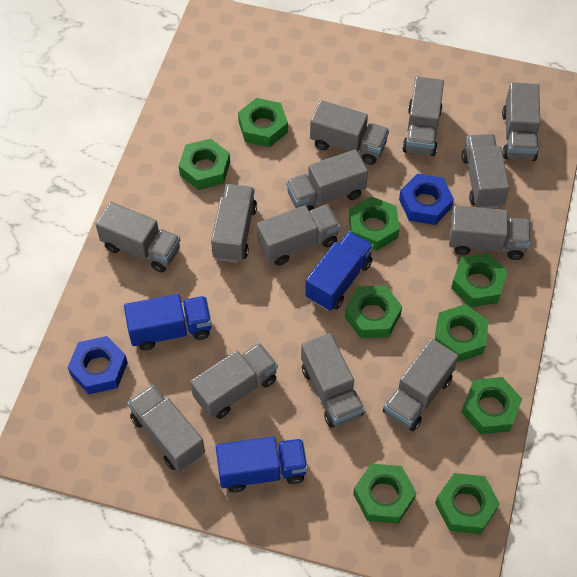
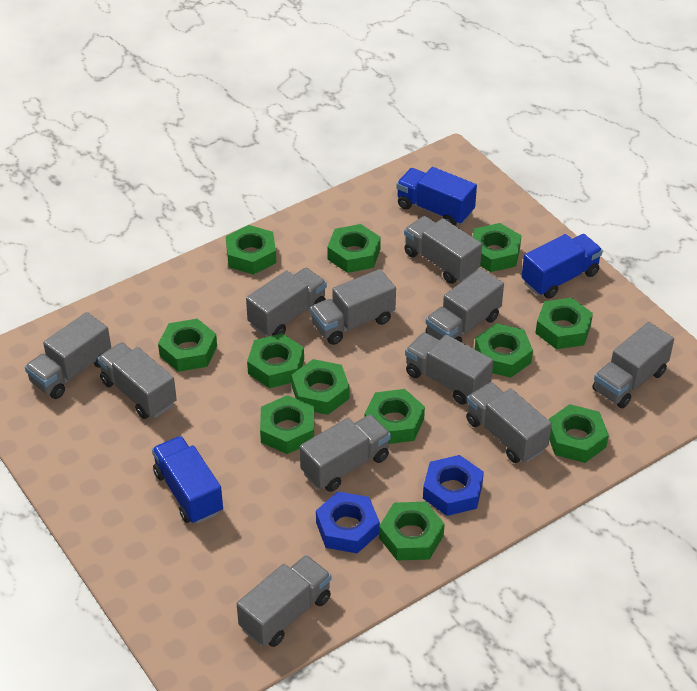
green nut: 9 -> 12
grey truck: 13 -> 11

